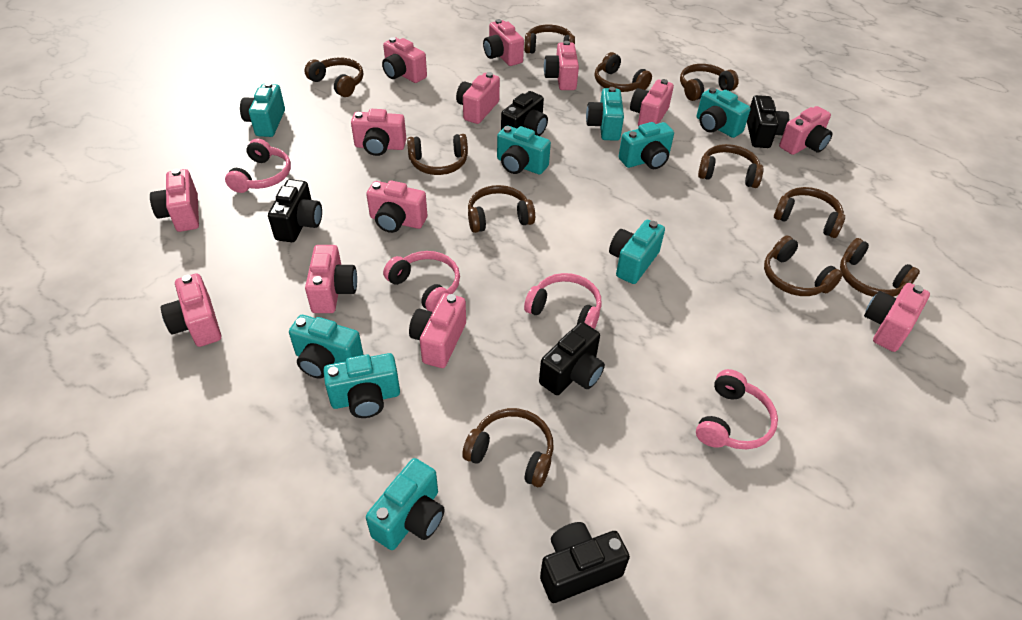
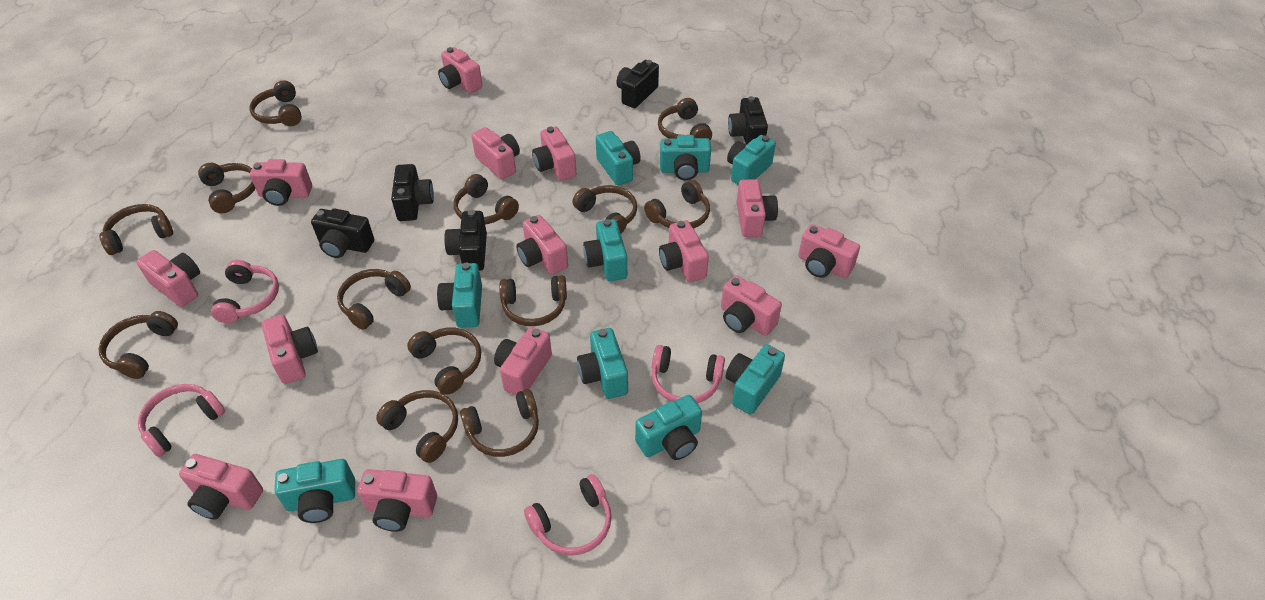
brown headphones: 11 -> 13
pink camera: 13 -> 14

